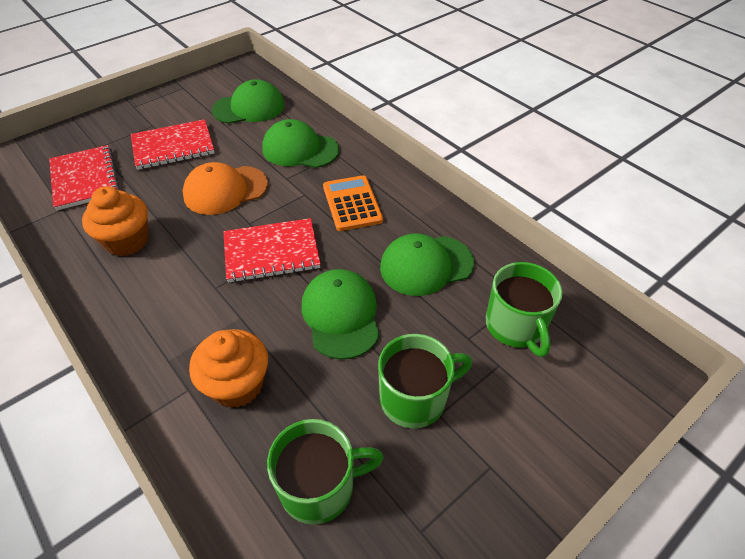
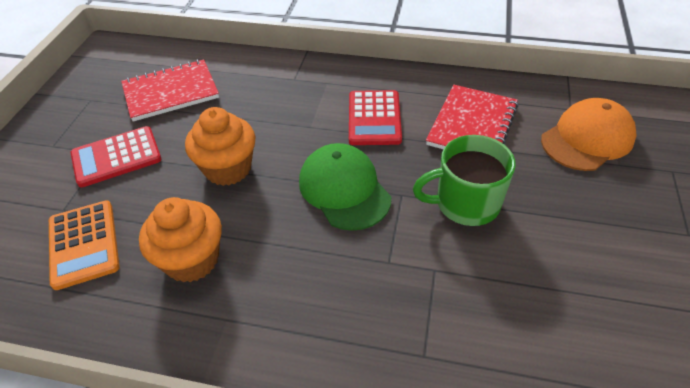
green cap: 4 -> 1
green mug: 3 -> 1
red calculator: 0 -> 2
red notebook: 3 -> 2

